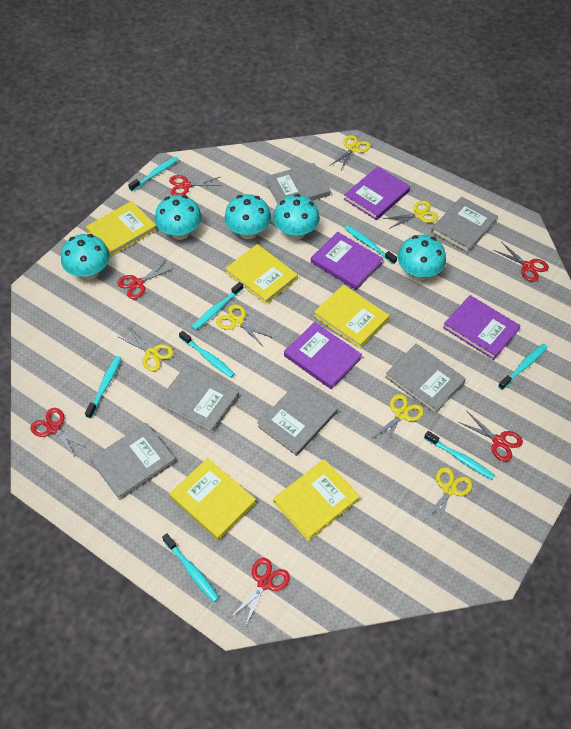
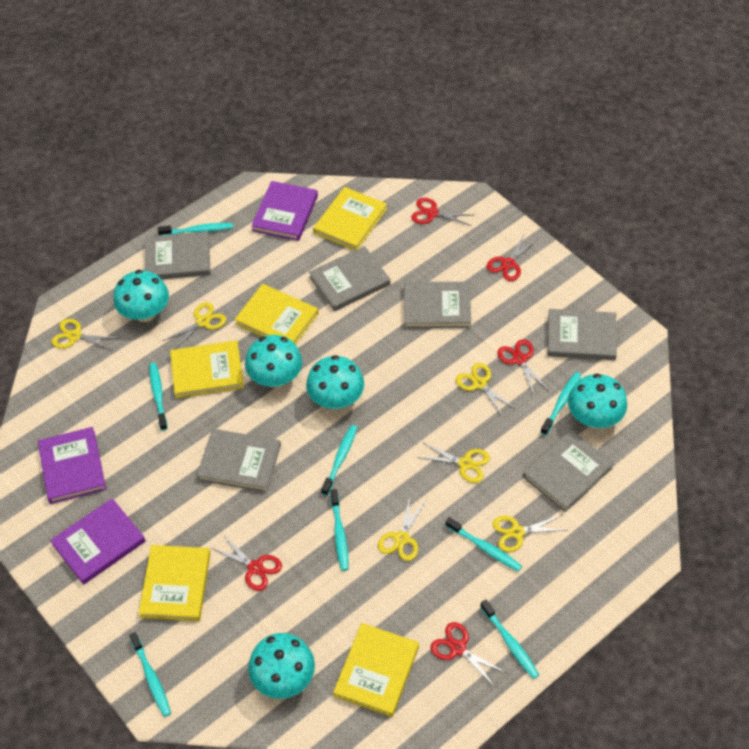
purple book: 4 -> 3
red scissors: 6 -> 5

